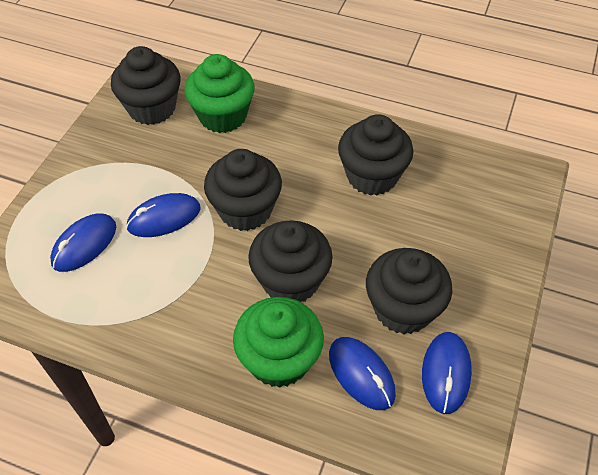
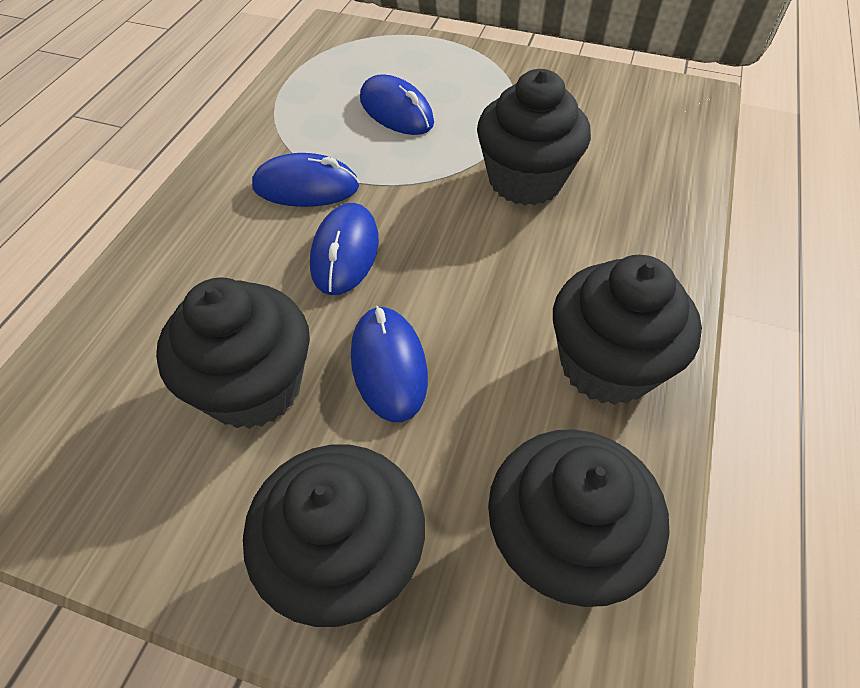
green cupcake: 2 -> 0

